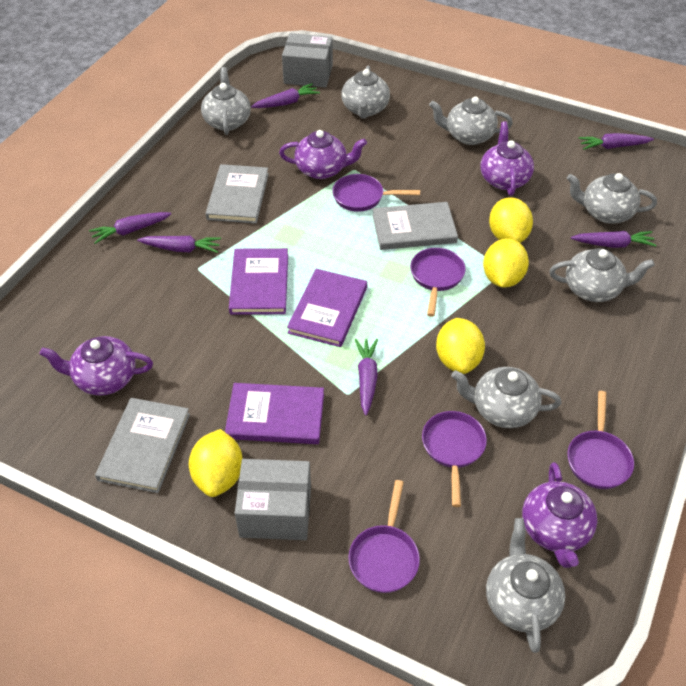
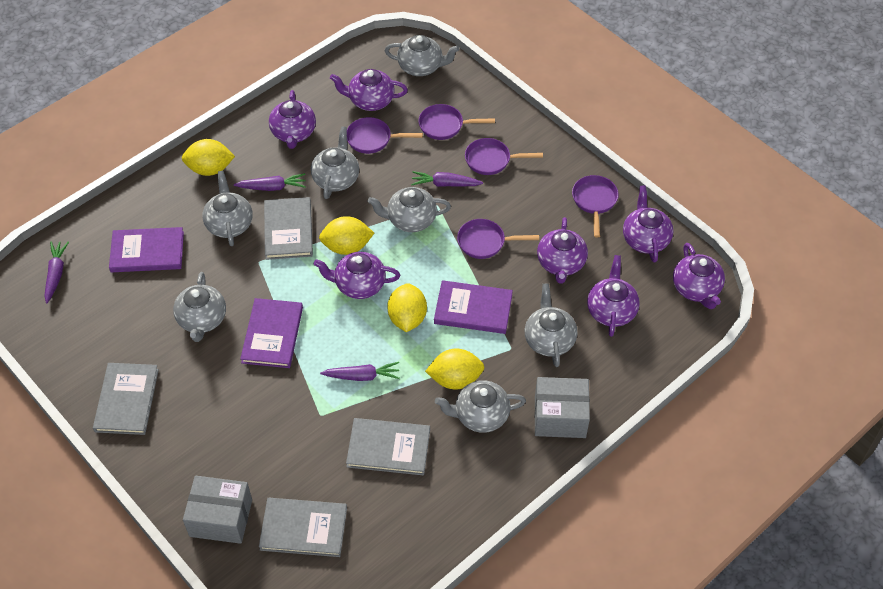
grey book: 3 -> 4
purple carrot: 6 -> 4
purple teapot: 4 -> 7

